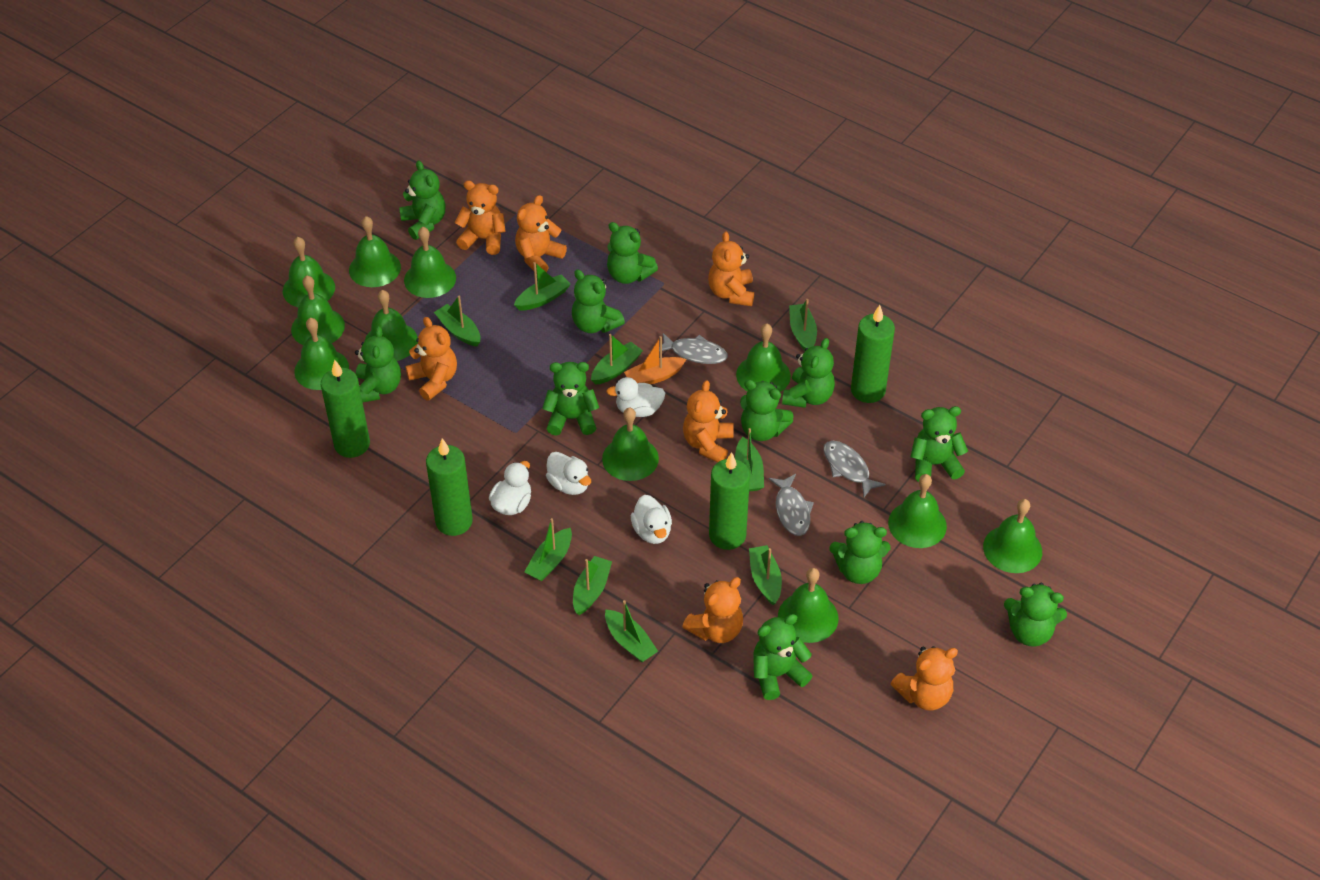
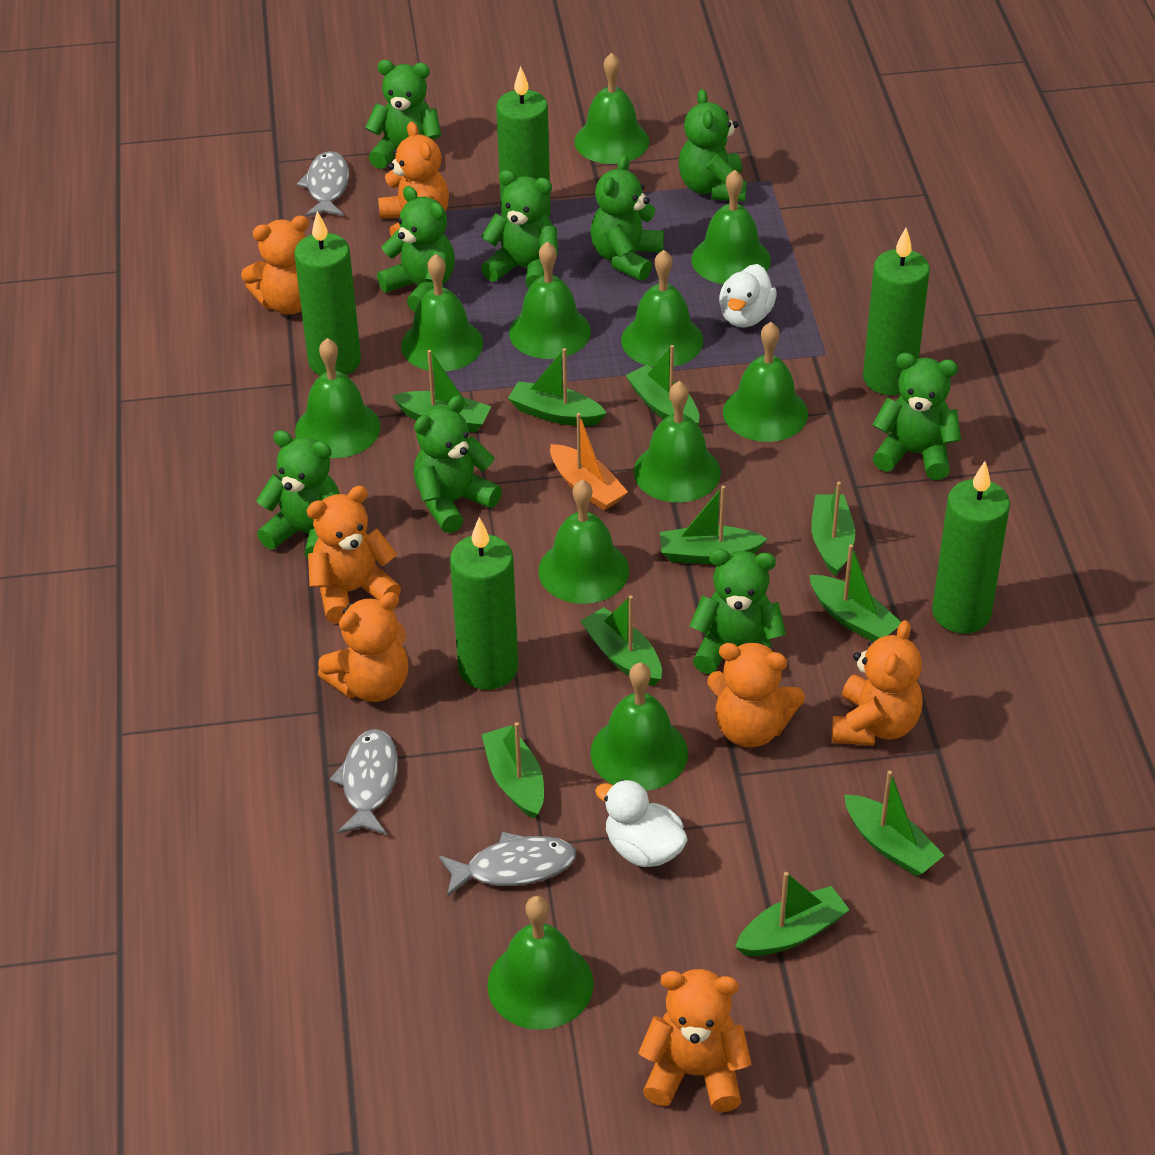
green boat: 9 -> 10
green candle: 4 -> 5
green teddy bear: 11 -> 9
white duck: 4 -> 2

